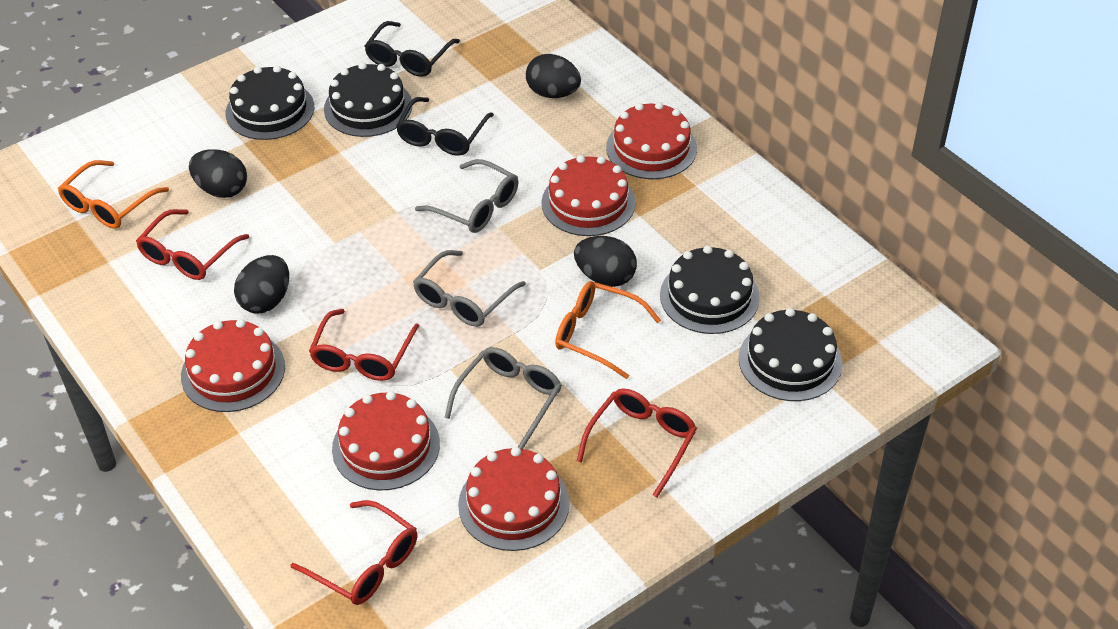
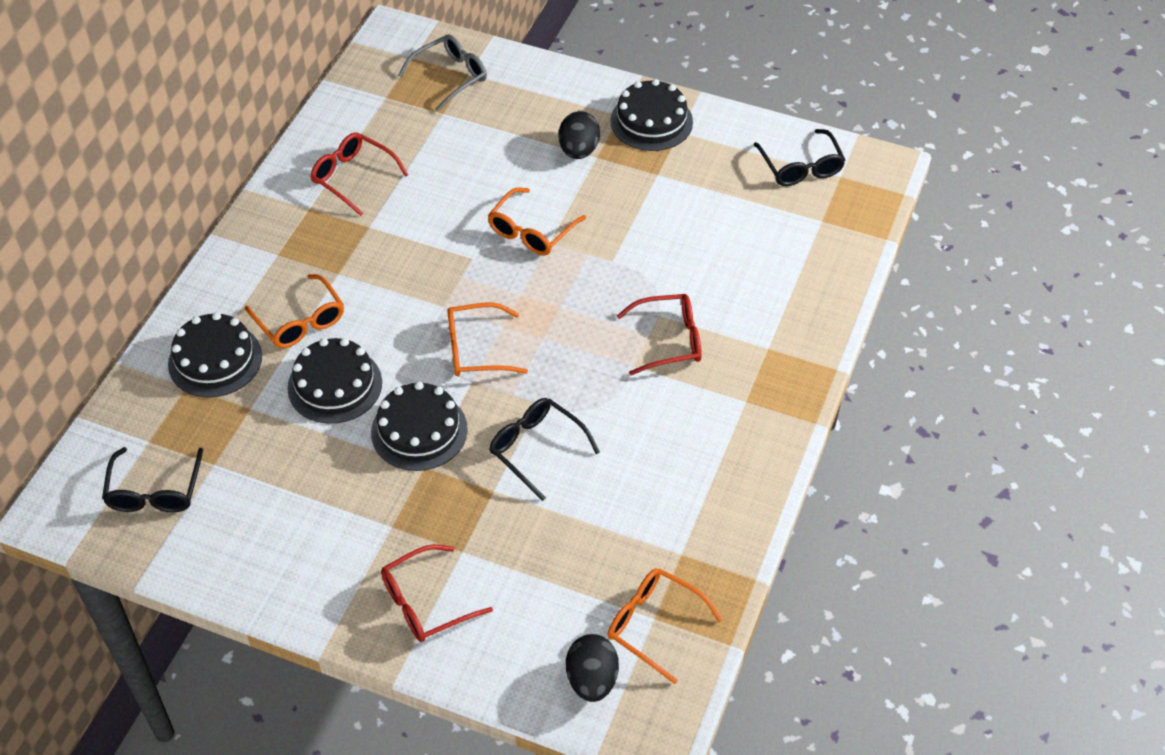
black egg: 4 -> 2
black glasses: 2 -> 3
grey glasses: 3 -> 1
orange glasses: 2 -> 4
red cake: 5 -> 0
red glasses: 4 -> 3

